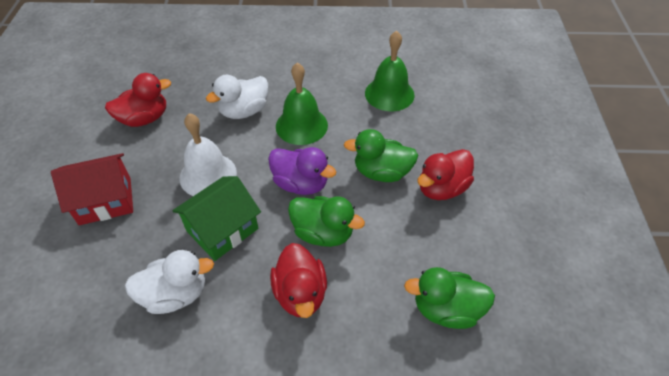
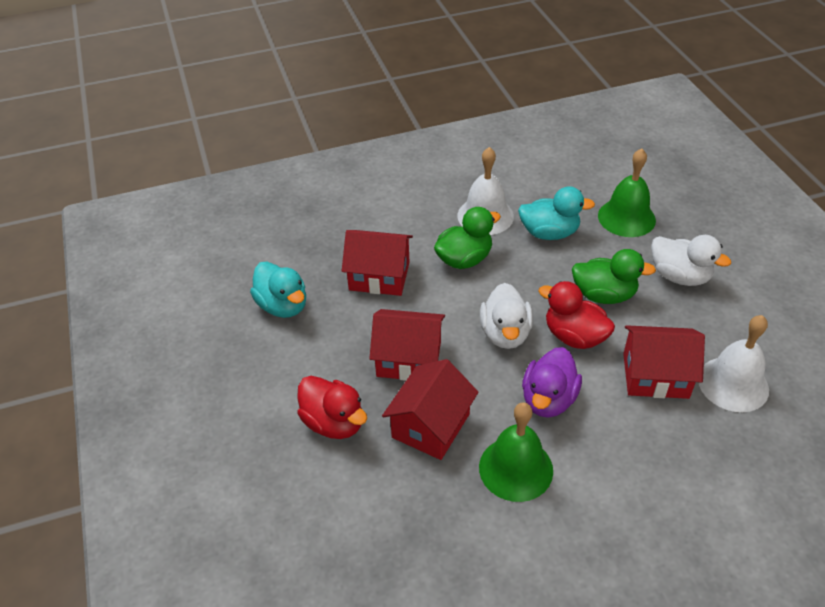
green duck: 3 -> 2
green house: 1 -> 0
red duck: 3 -> 2
red house: 1 -> 4
turquoise duck: 0 -> 2
white bell: 1 -> 2

